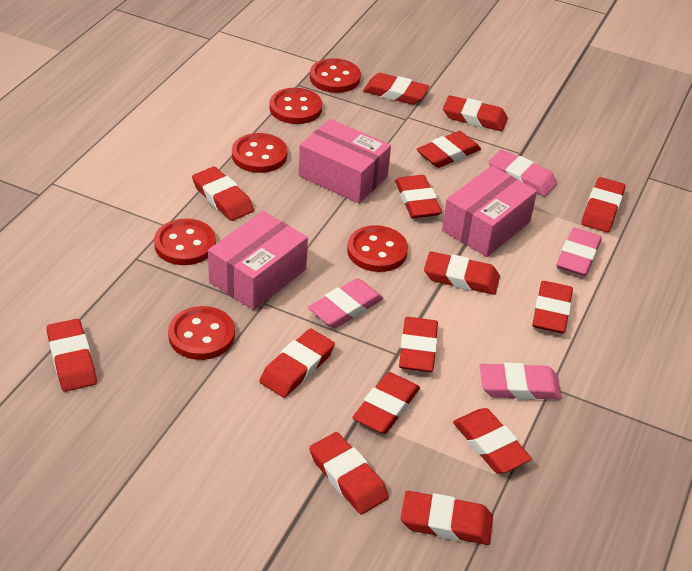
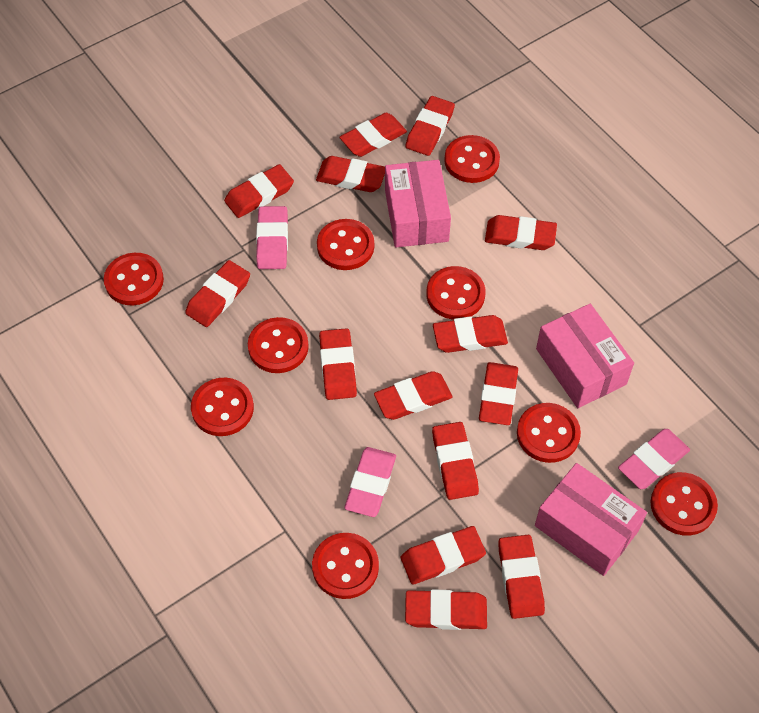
pink eraser: 4 -> 3
red button: 6 -> 9
red eraser: 15 -> 14

